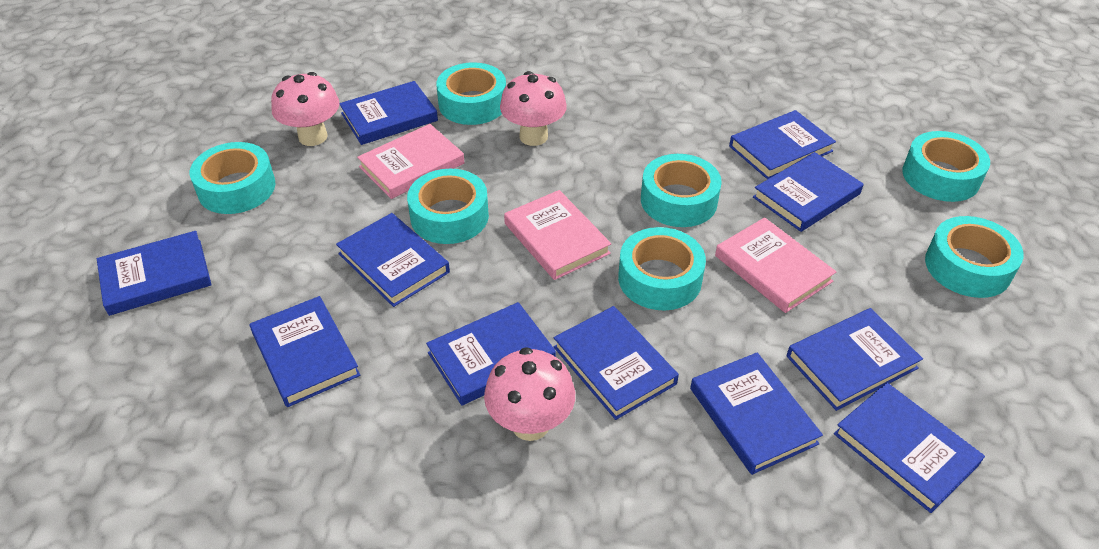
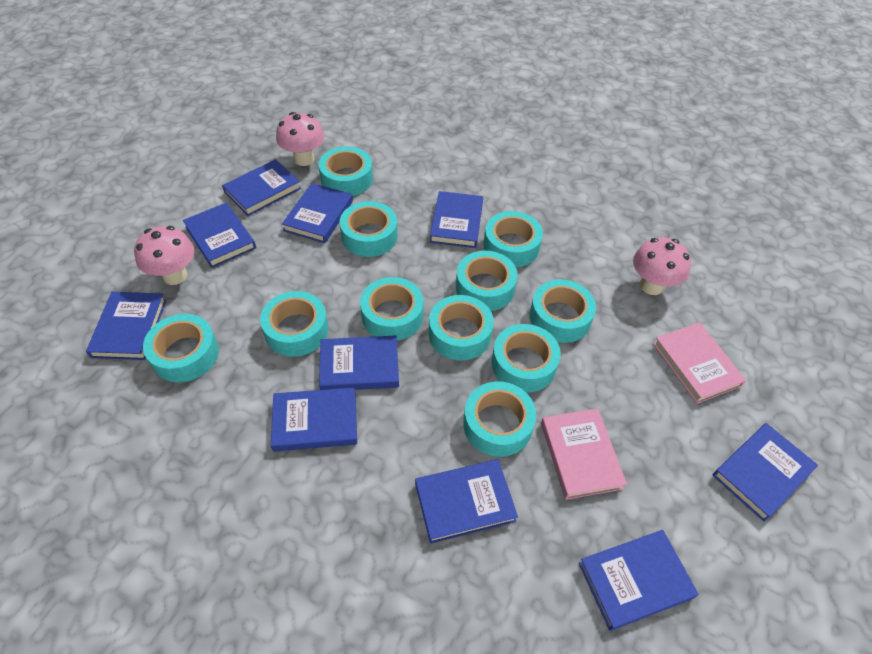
blue book: 11 -> 10
pink book: 3 -> 2
turquoise tape: 7 -> 11

